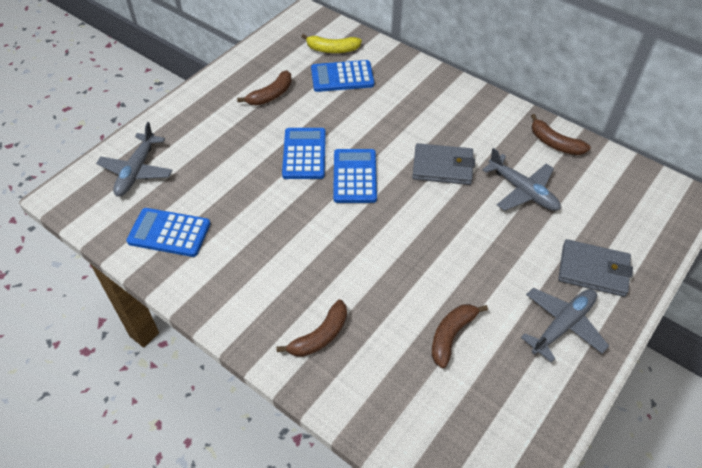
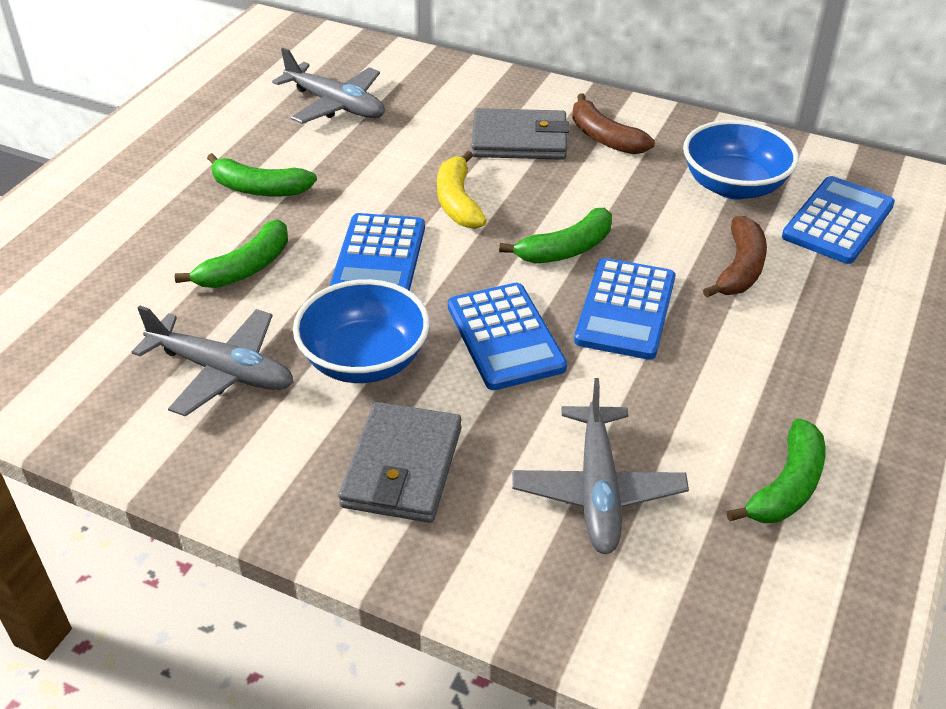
blue bowl: 0 -> 2
brown banana: 4 -> 2
green banana: 0 -> 4

